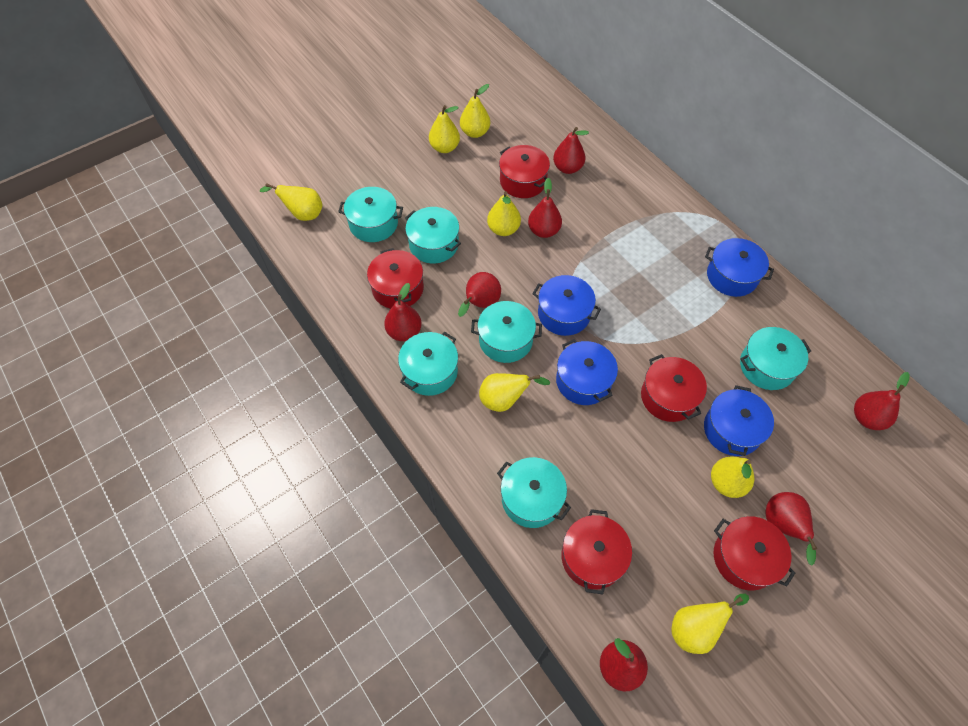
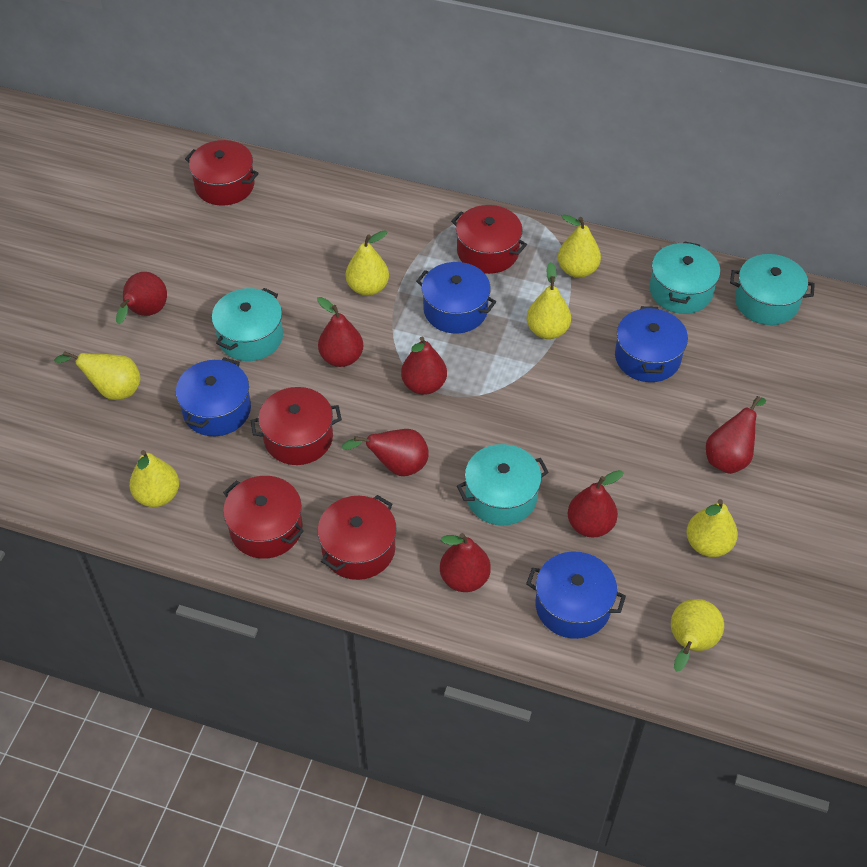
turquoise pot: 6 -> 4

